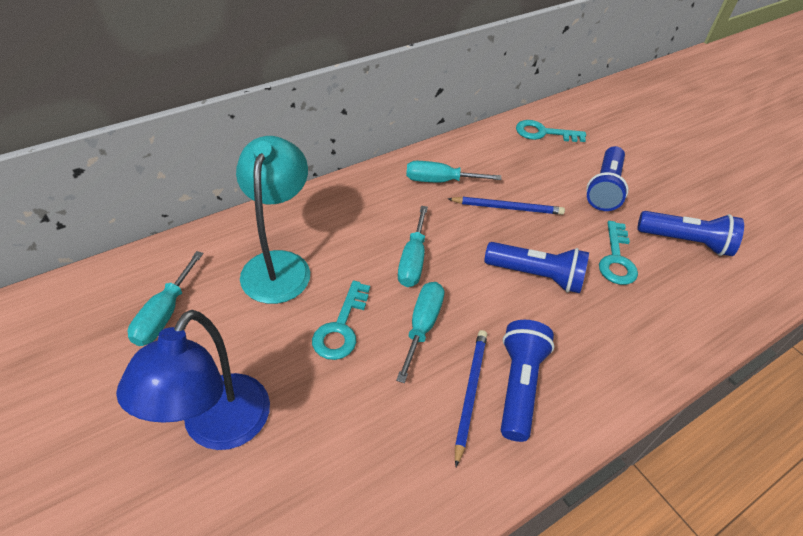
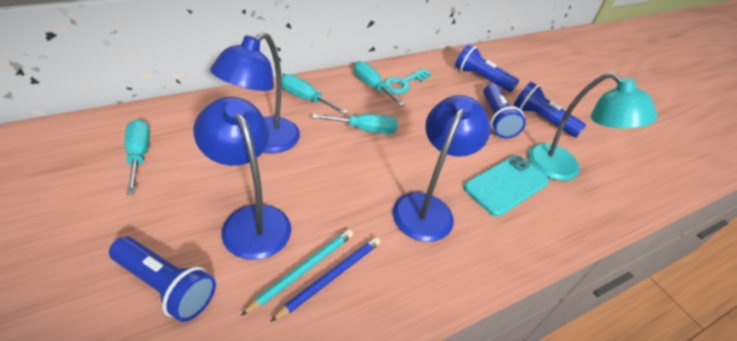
blue lamp: 1 -> 3
blue pencil: 2 -> 1
turquoise key: 3 -> 1
turquoise pencil: 0 -> 1
turquoise phone: 0 -> 1

